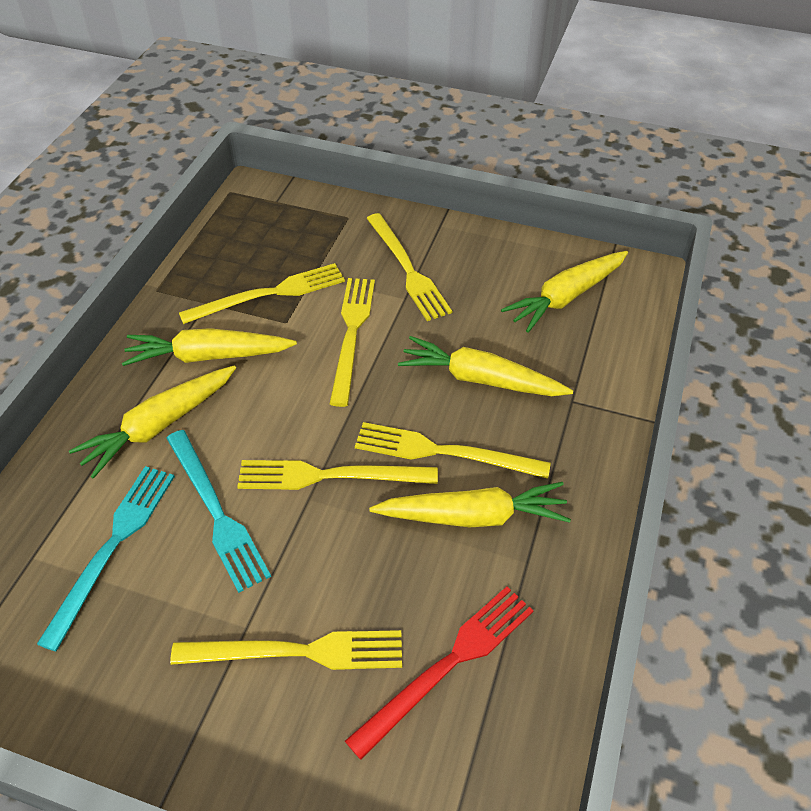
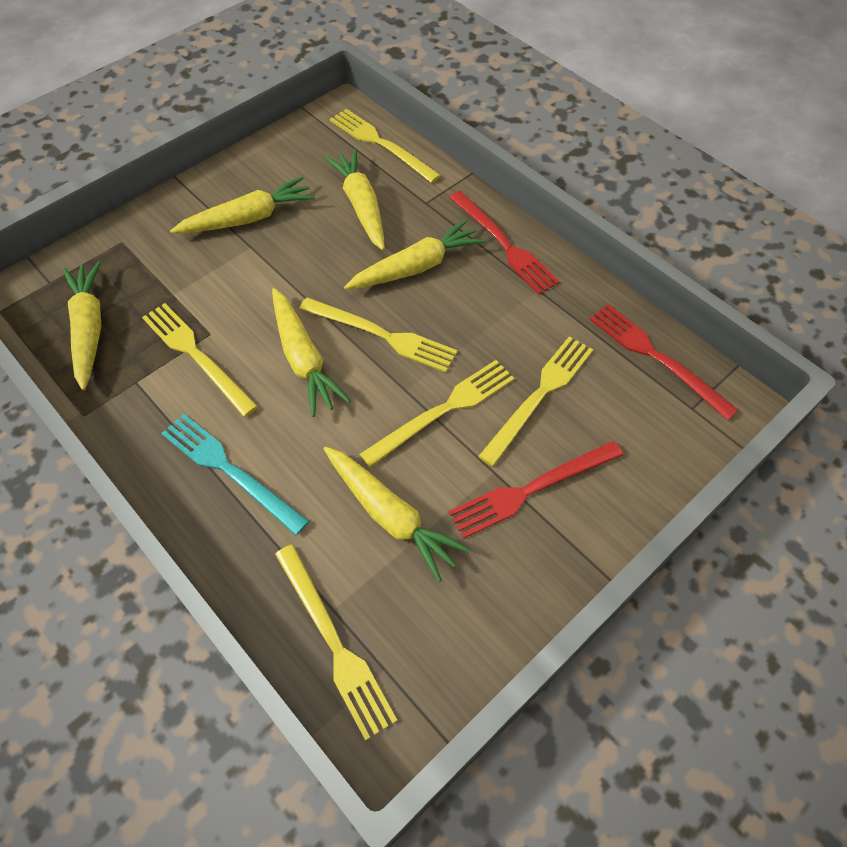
red fork: 1 -> 3
turquoise fork: 2 -> 1
yellow carrot: 5 -> 6

